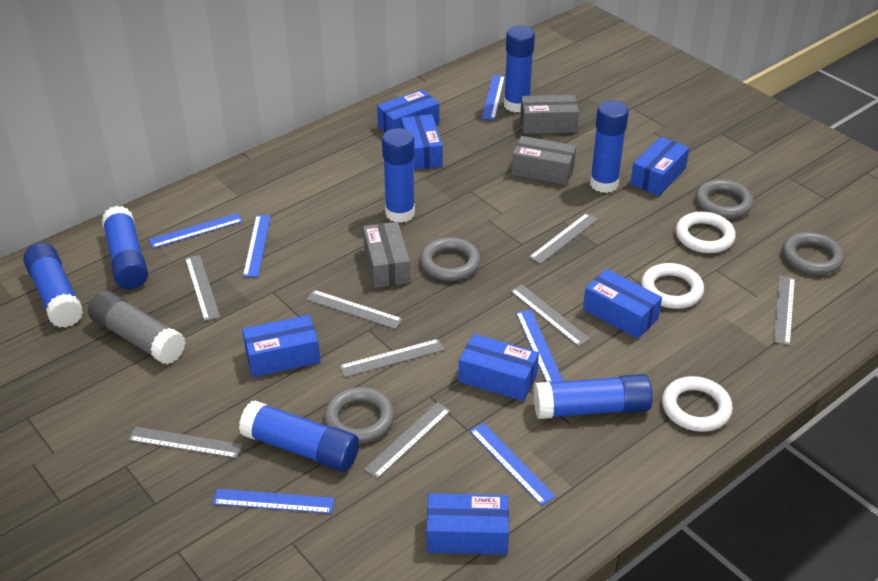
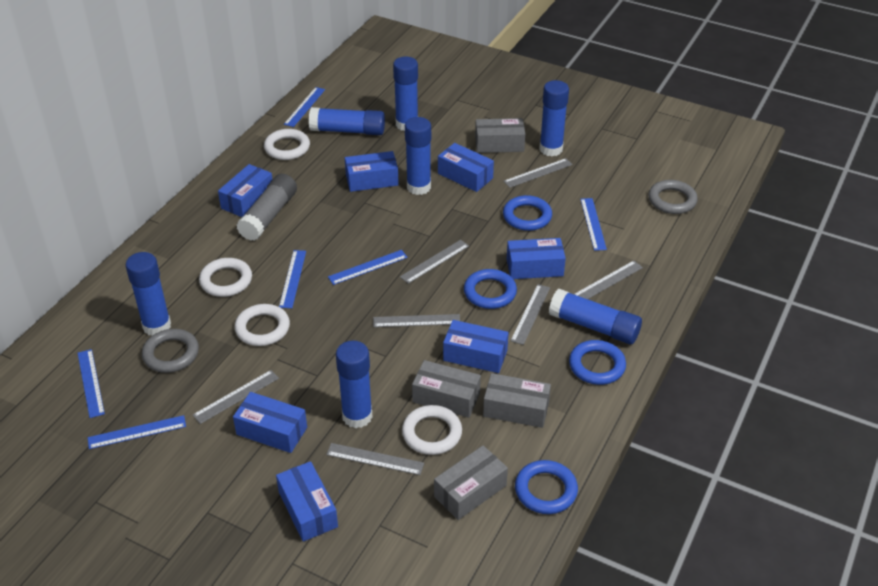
blue ring: 0 -> 4
grey box: 3 -> 4
grey ring: 4 -> 2
grey ruler: 8 -> 7
white ring: 3 -> 4

